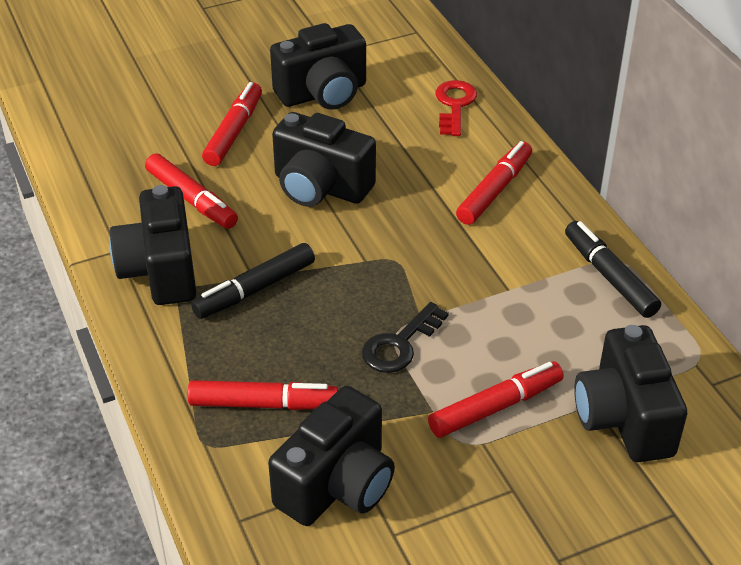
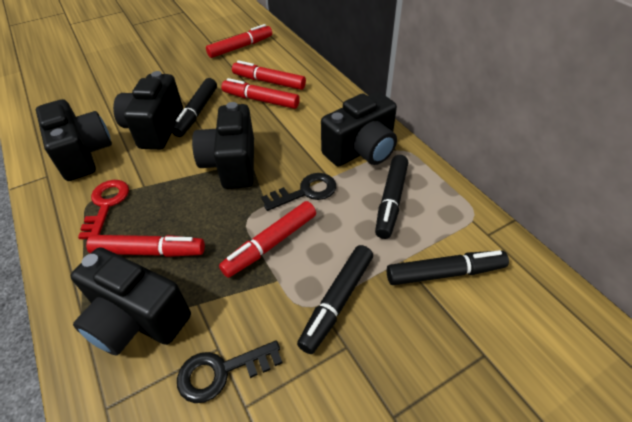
black key: 1 -> 2
black marker: 2 -> 4

